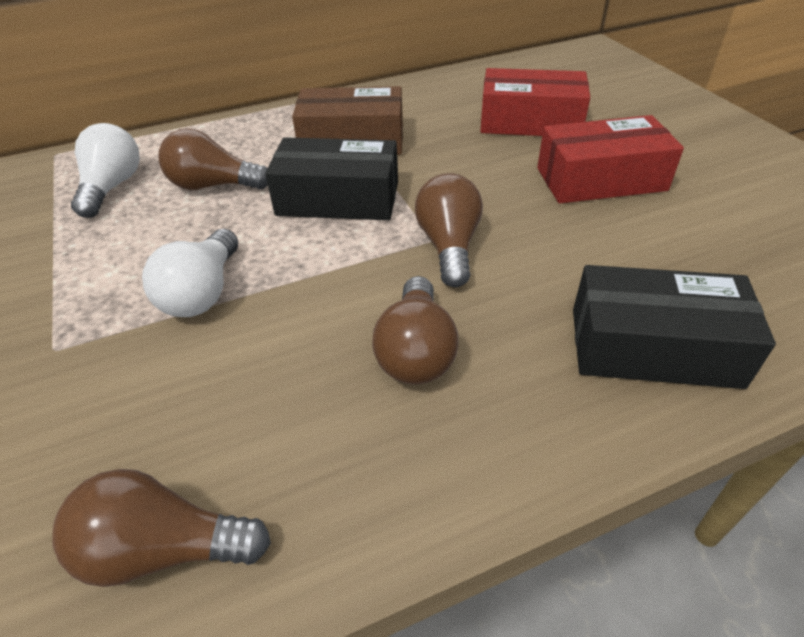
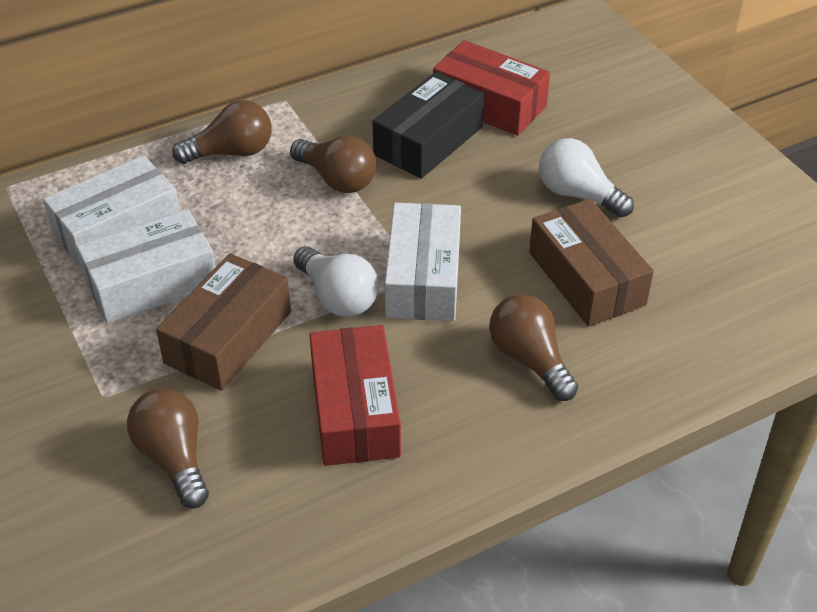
black box: 2 -> 1
brown box: 1 -> 2
white box: 0 -> 3

